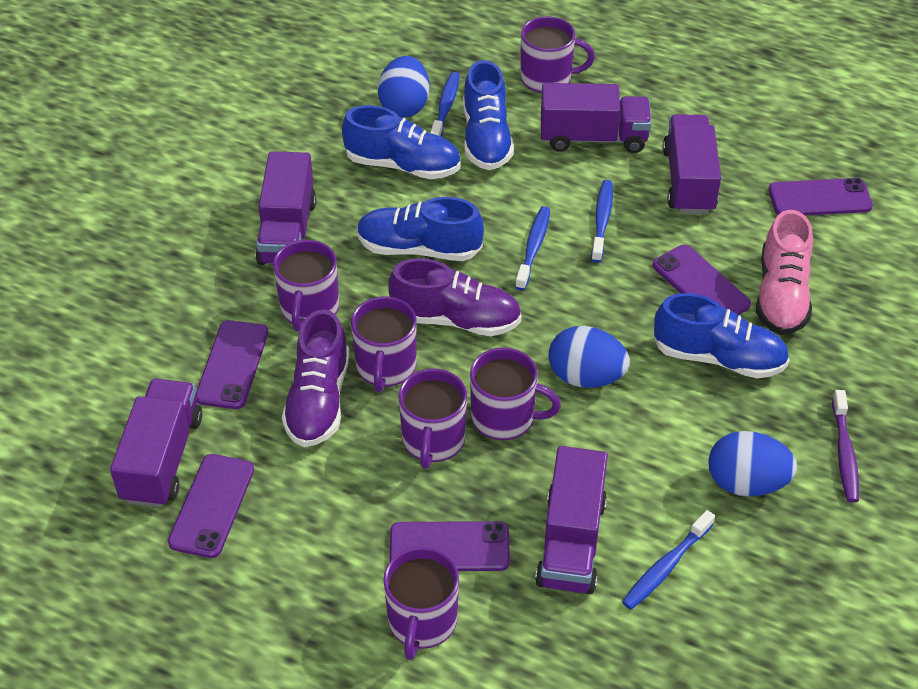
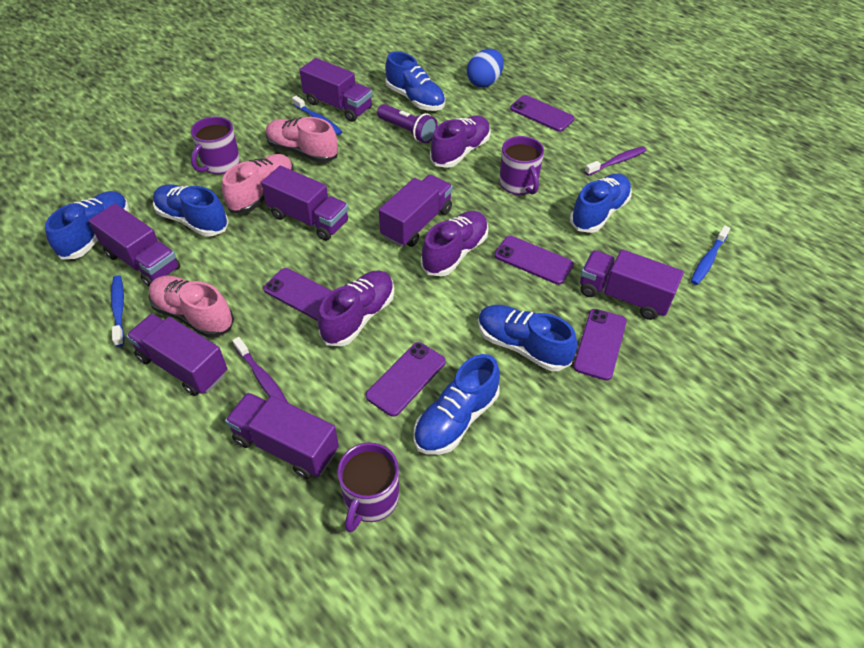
blue egg: 3 -> 1
blue shoe: 4 -> 6
blue toothbrush: 4 -> 3
pink shoe: 1 -> 3
purple flashlight: 0 -> 1
purple mug: 6 -> 3
purple shoe: 2 -> 3
purple toothbrush: 1 -> 2
purple truck: 5 -> 7

